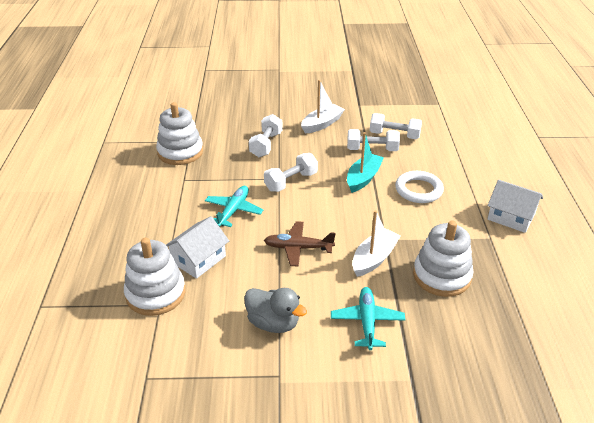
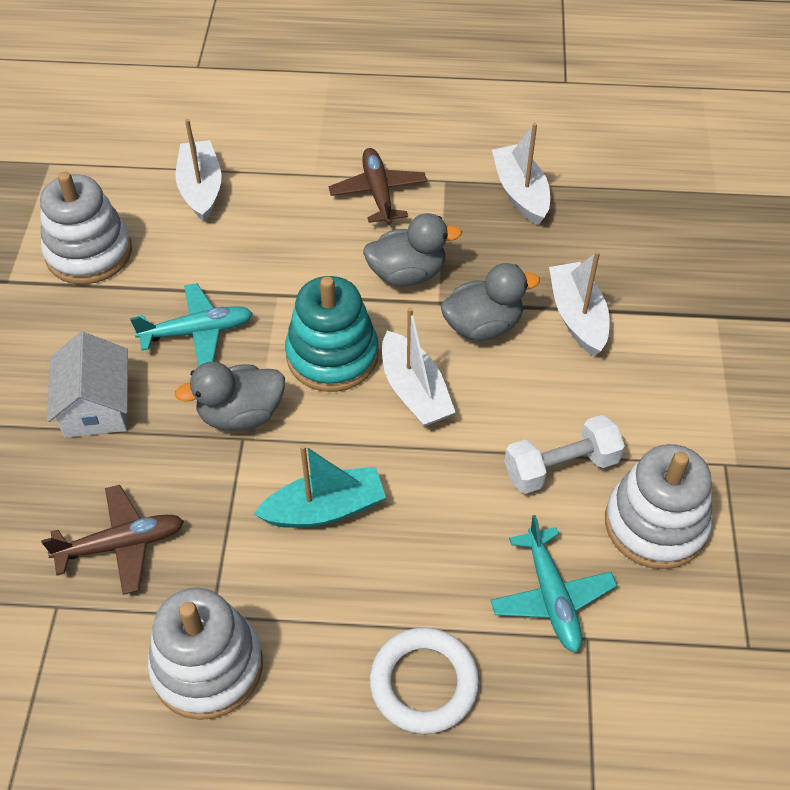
brown plane: 1 -> 2
grey duck: 1 -> 3
turquoise stacking toy: 0 -> 1
white boat: 2 -> 4
white dumbbell: 4 -> 1
white house: 2 -> 1

